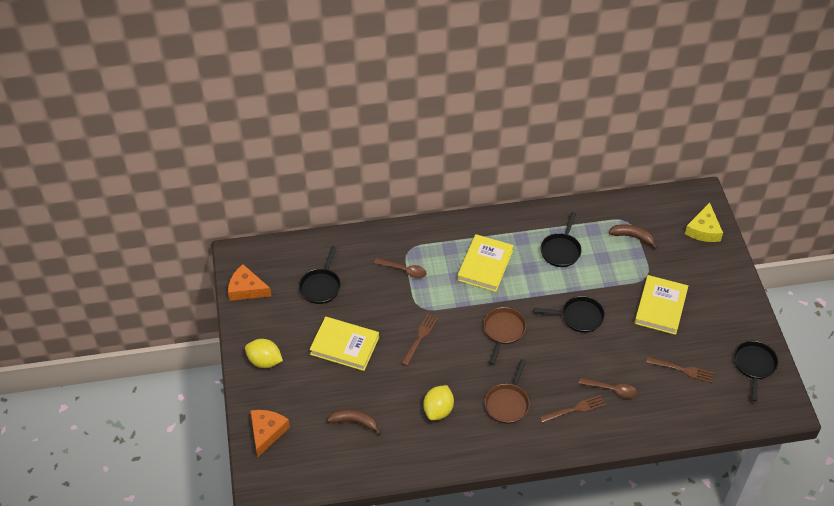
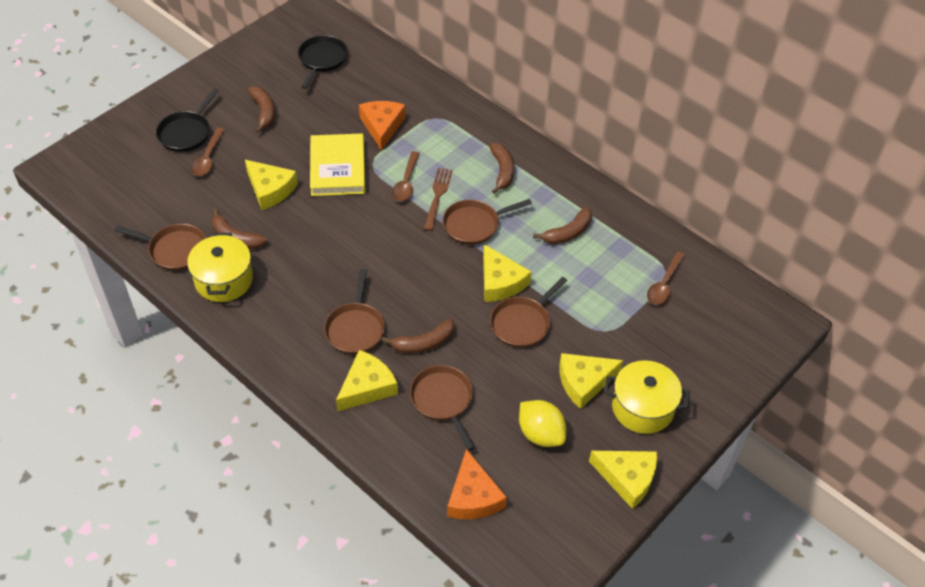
black pan: 4 -> 2
brown banana: 2 -> 5
brown fork: 3 -> 1
brown pan: 2 -> 5
brown spoon: 2 -> 3
yellow book: 3 -> 1
yellow cheese: 1 -> 5
yellow lemon: 2 -> 1
yellow pot: 0 -> 2

